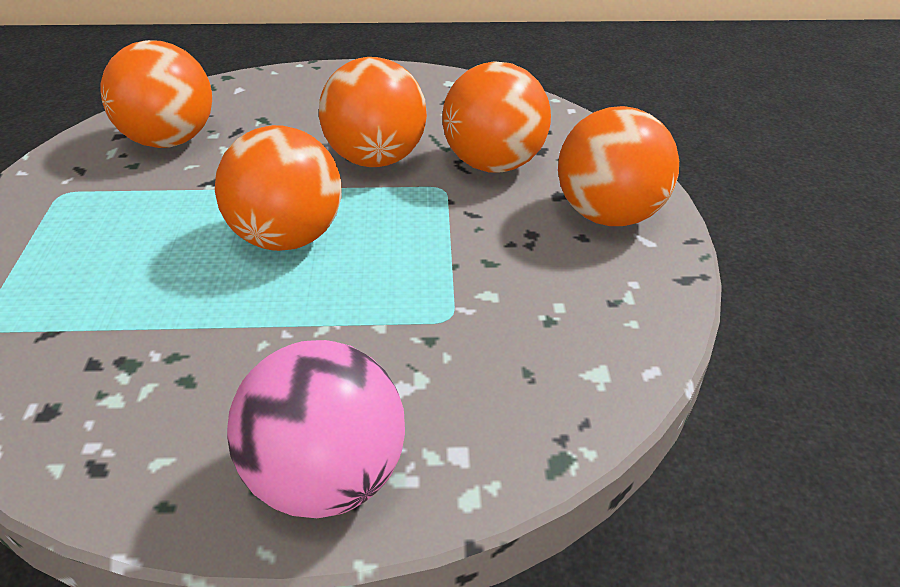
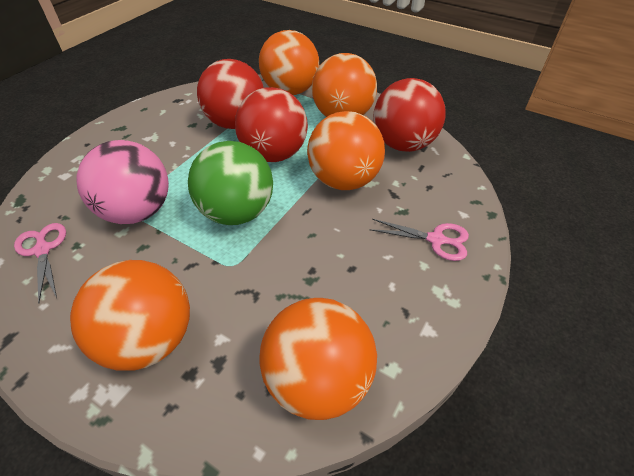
green ball: 0 -> 1
pink scissors: 0 -> 2
red ball: 0 -> 3

